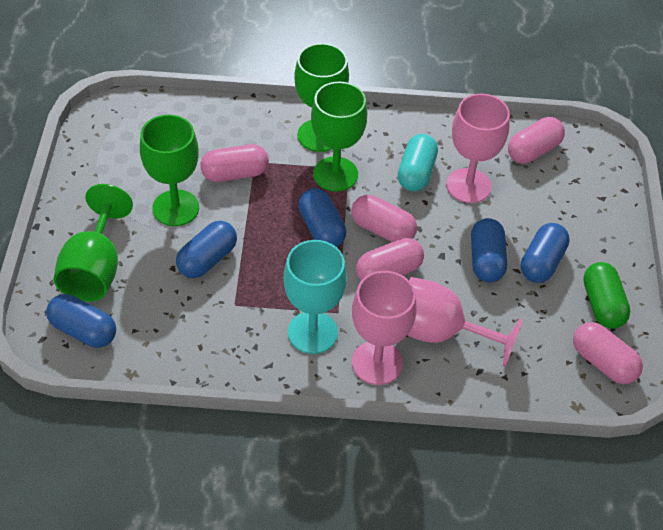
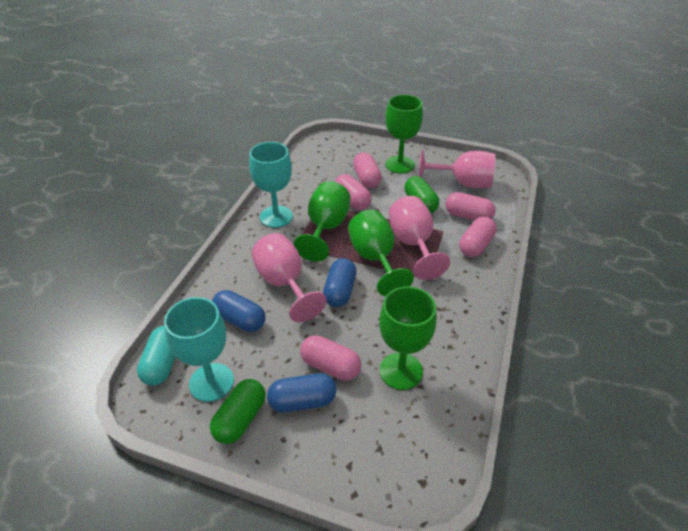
blue capsule: 5 -> 3
green capsule: 1 -> 2
turquoise goblet: 1 -> 2

